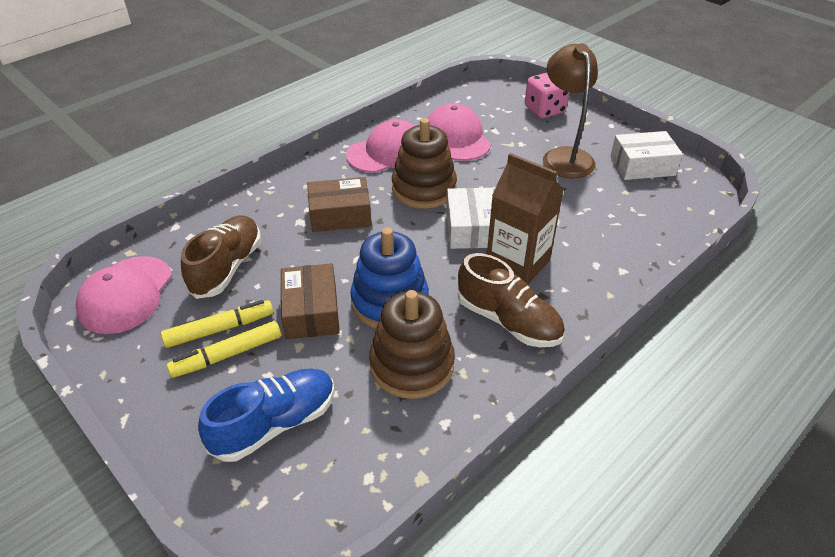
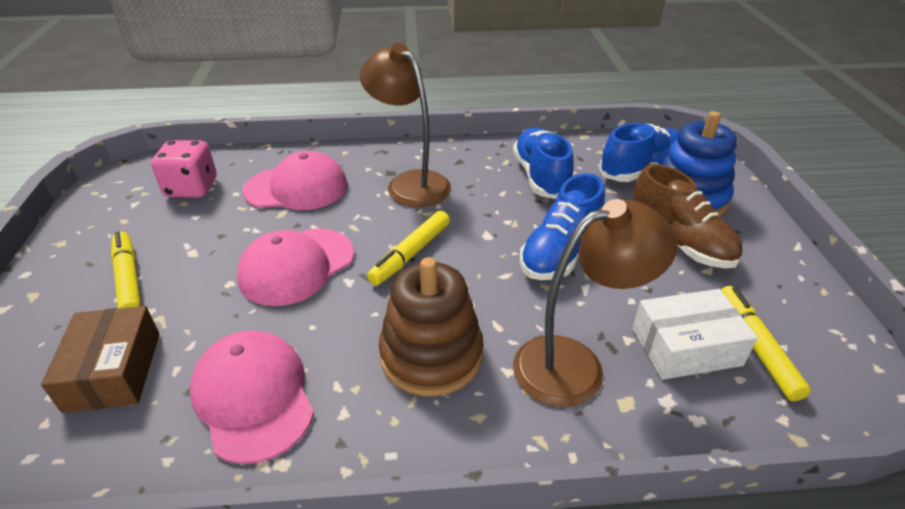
blue shoe: 1 -> 3
brown box: 2 -> 1
brown carton: 1 -> 0
brown lamp: 1 -> 2
brown shoe: 2 -> 1
brown stacking toy: 2 -> 1
white box: 2 -> 1
yellow marker: 2 -> 3

